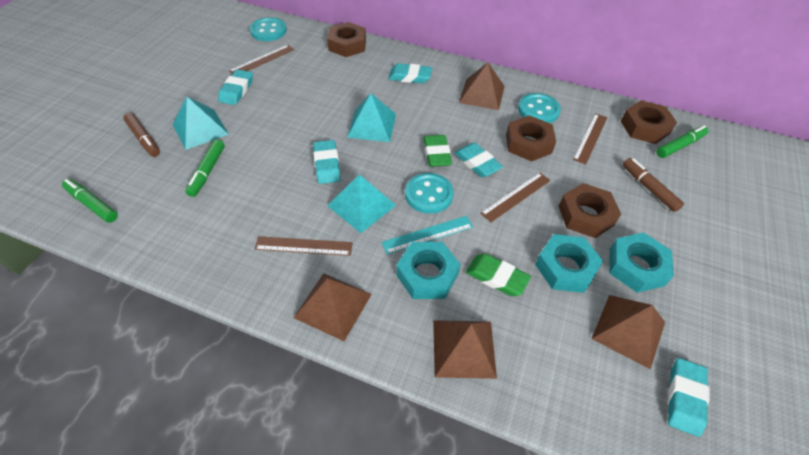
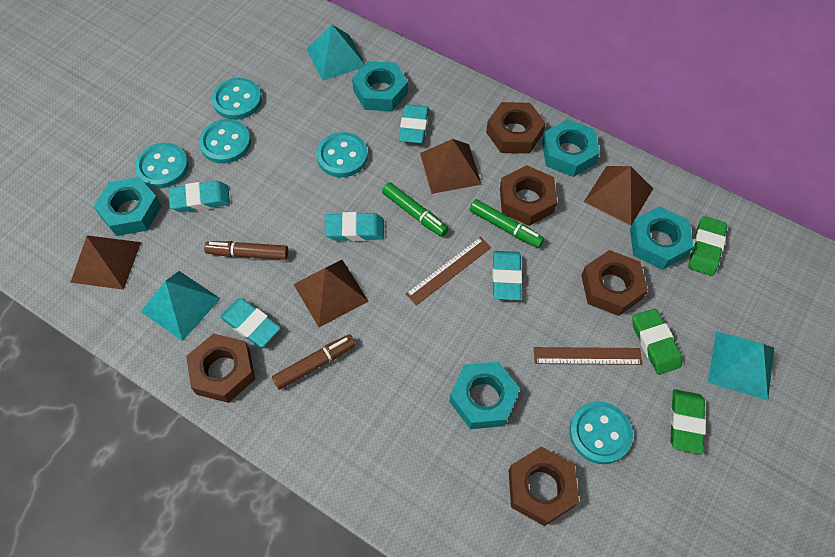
brown nut: 4 -> 5
brown ruler: 4 -> 2
green eraser: 2 -> 3
green marker: 3 -> 2
turquoise button: 3 -> 5
turquoise nut: 3 -> 5
turquoise ruler: 1 -> 0

